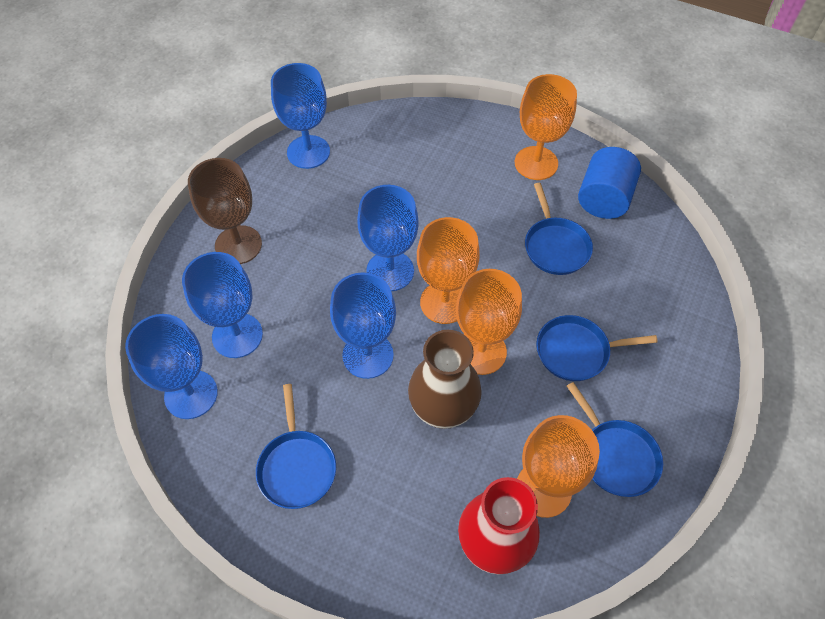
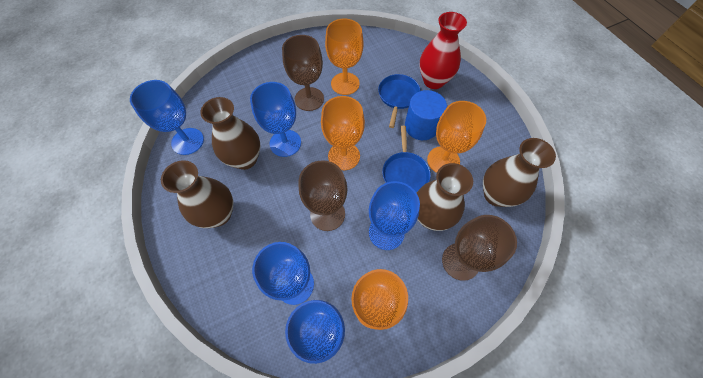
blue pan: 4 -> 2
brown goblet: 1 -> 3
brown vase: 1 -> 4

